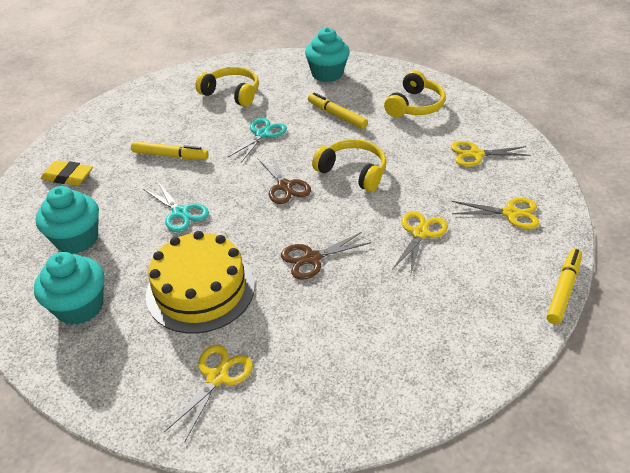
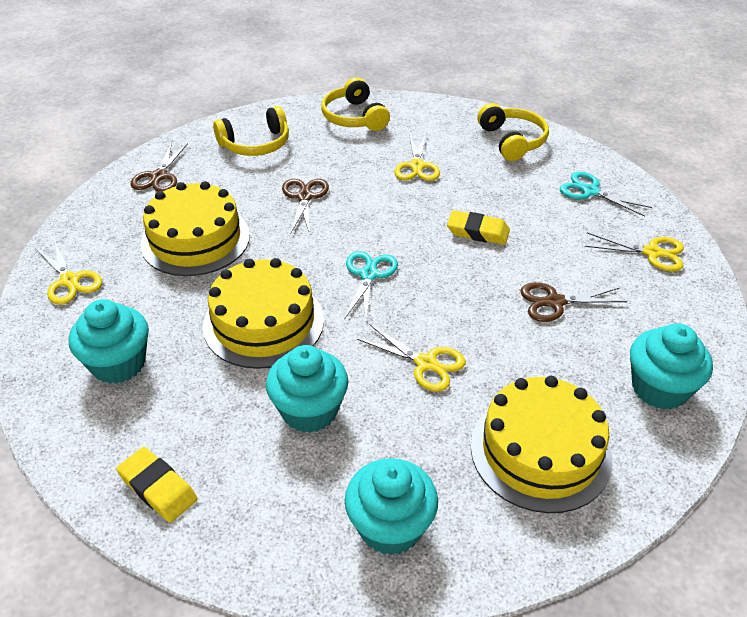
brown scissors: 2 -> 3
turquoise cupcake: 3 -> 4
yellow cake: 1 -> 3
yellow eraser: 1 -> 2
yellow marker: 3 -> 0

